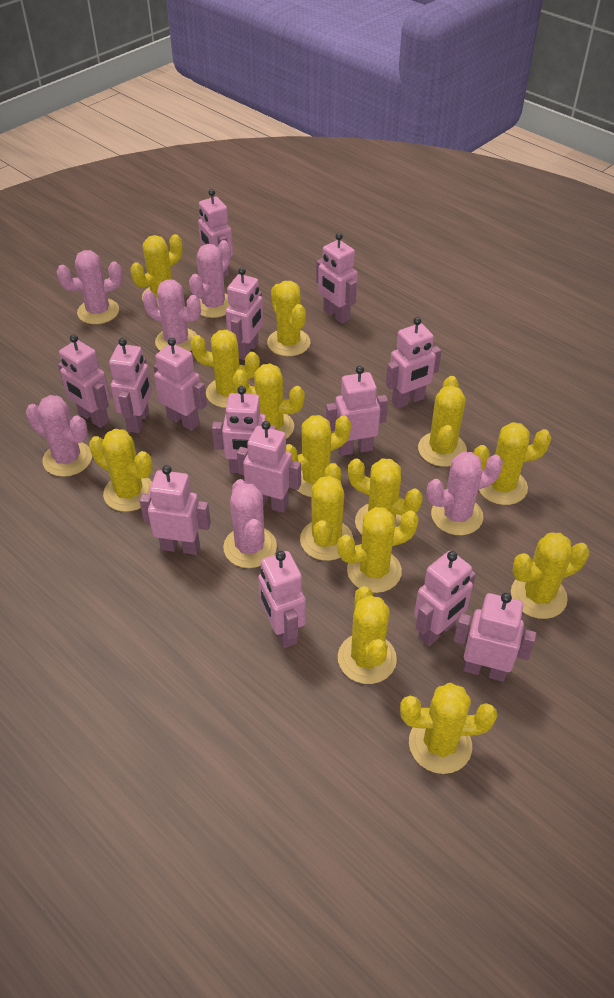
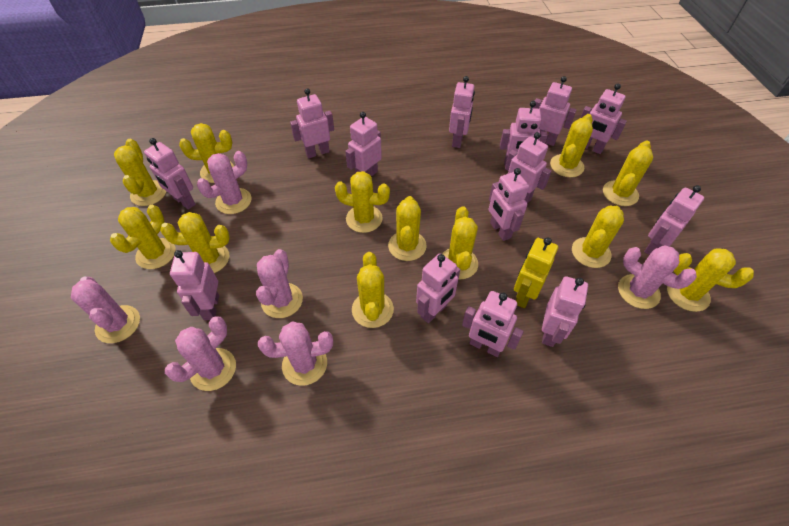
yellow cactus: 14 -> 12
yellow robot: 0 -> 1

